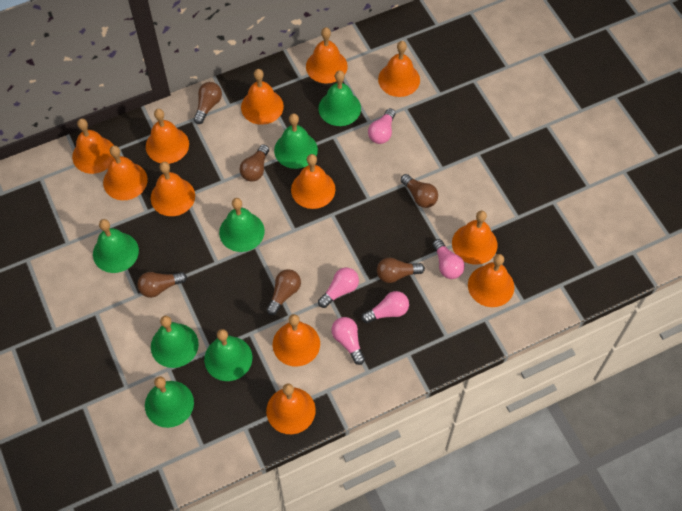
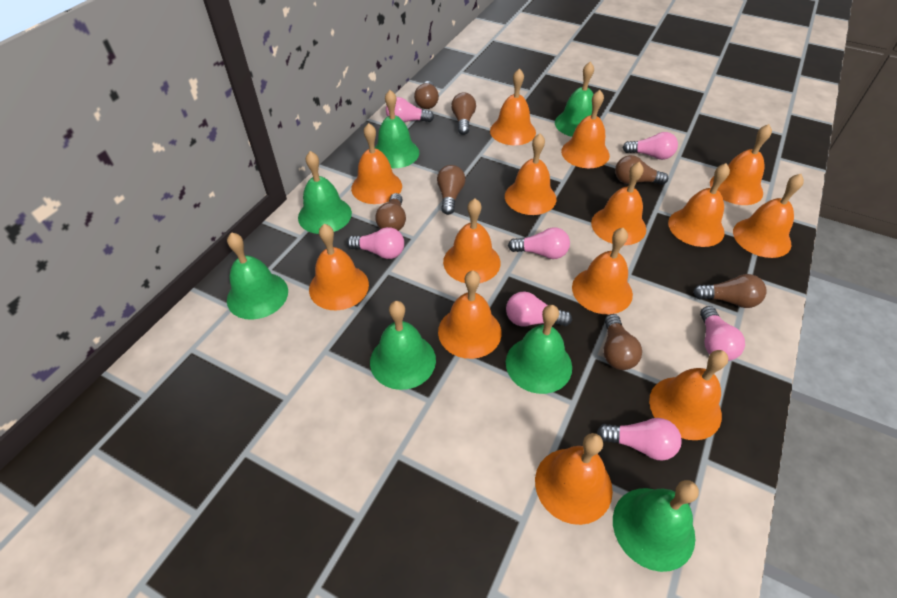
brown light bulb: 6 -> 7
orange bell: 12 -> 14
pink light bulb: 5 -> 7

